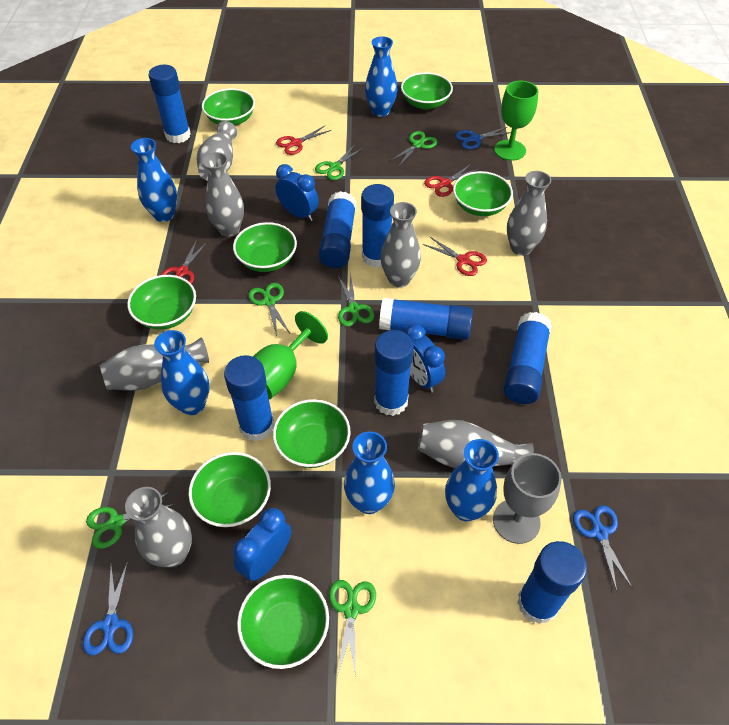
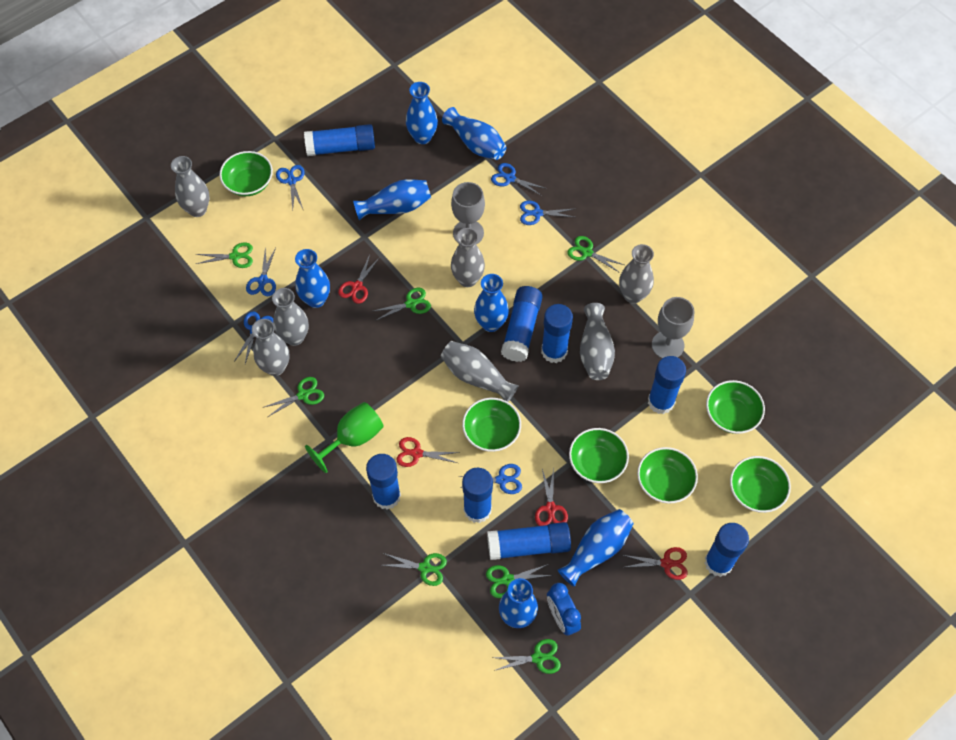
blue clock: 3 -> 1
blue scissors: 3 -> 6
blue vase: 5 -> 7
green bowl: 8 -> 6
green goblet: 2 -> 1
green scissors: 6 -> 7
grey goblet: 1 -> 2

